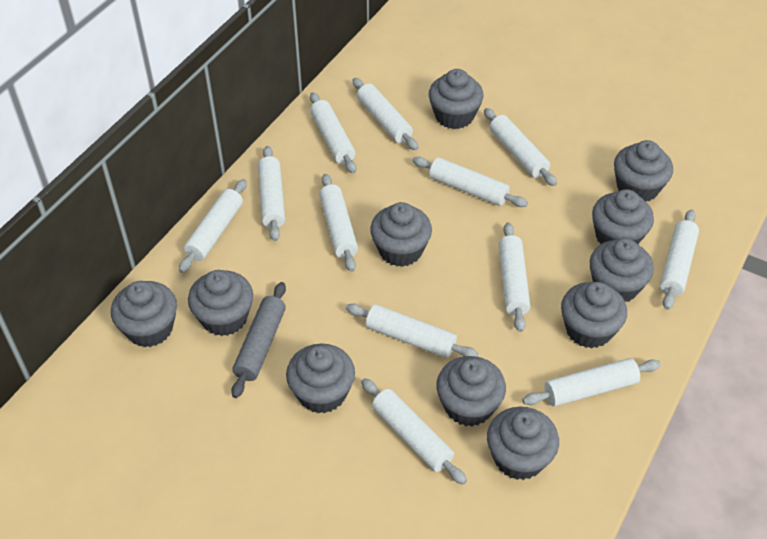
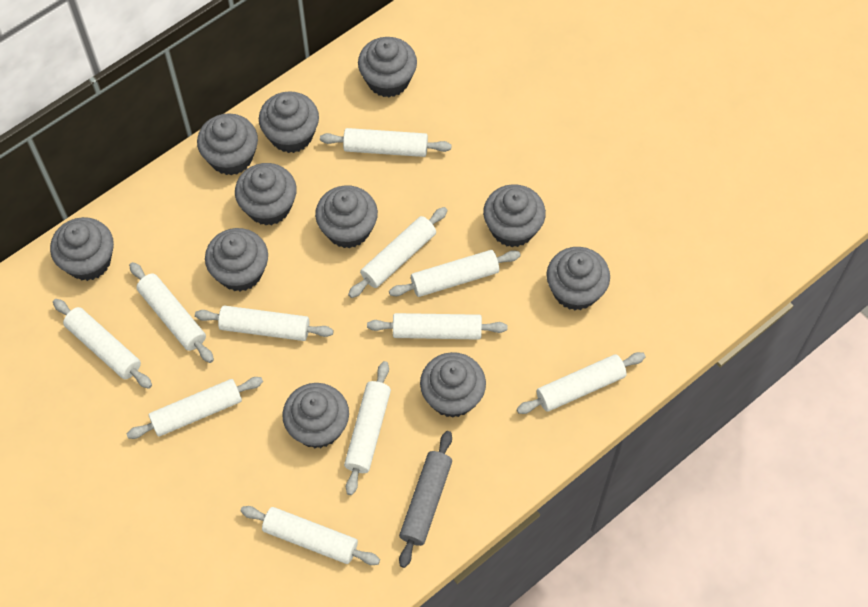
white rolling pin: 12 -> 11

